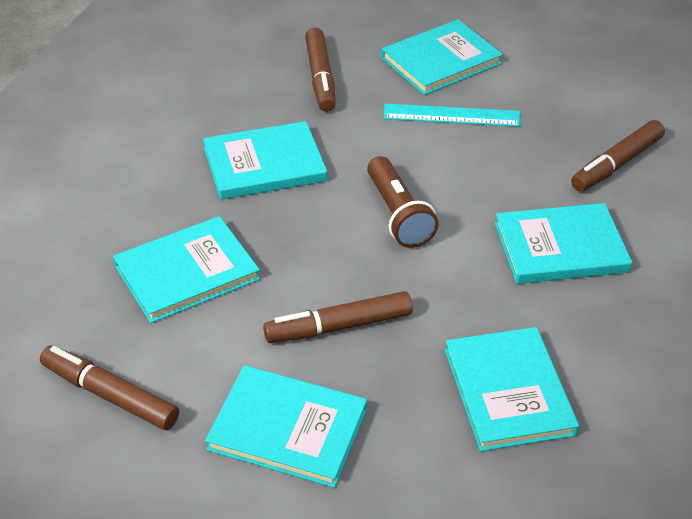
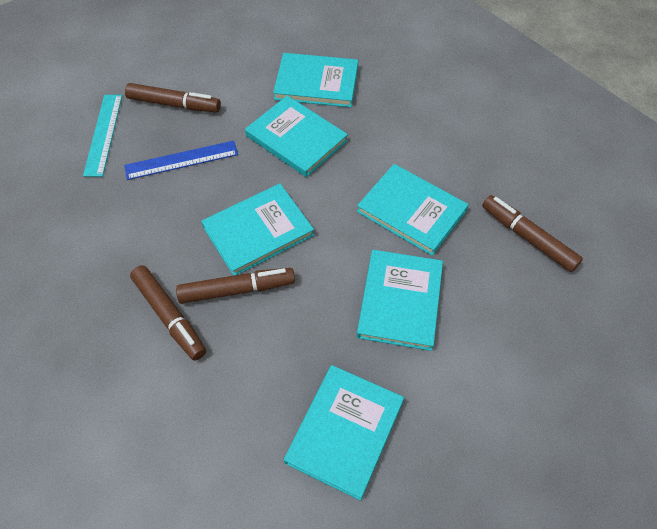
blue ruler: 0 -> 1
brown flashlight: 1 -> 0

